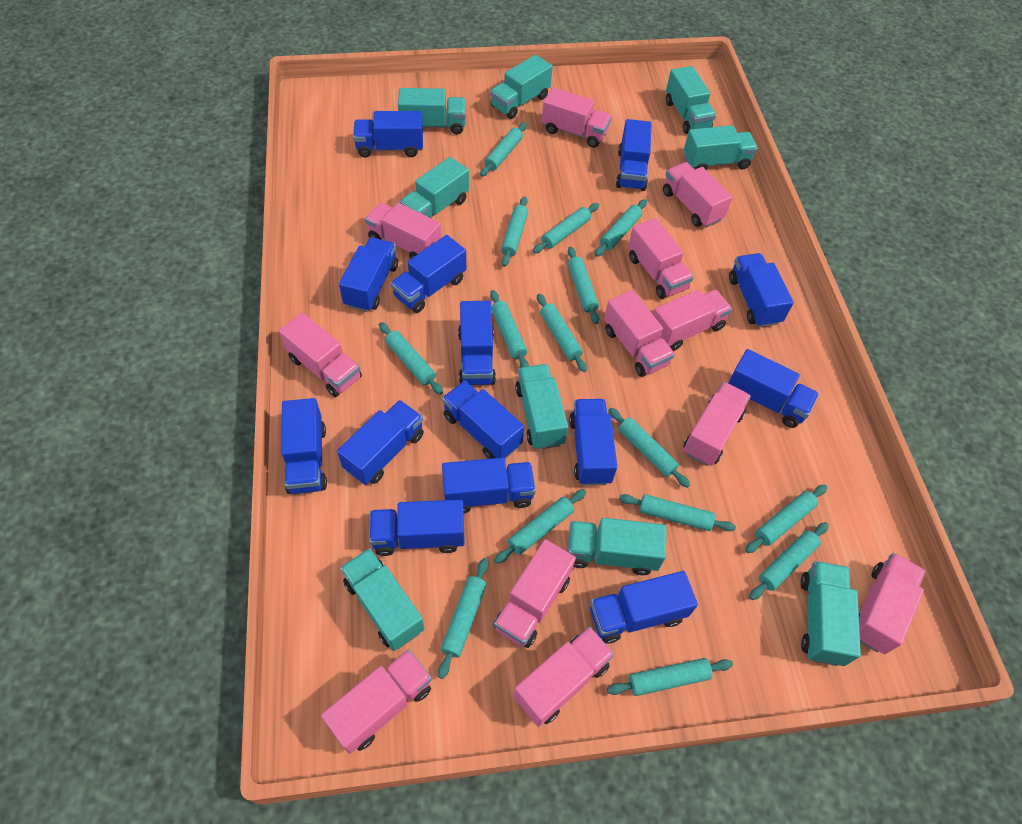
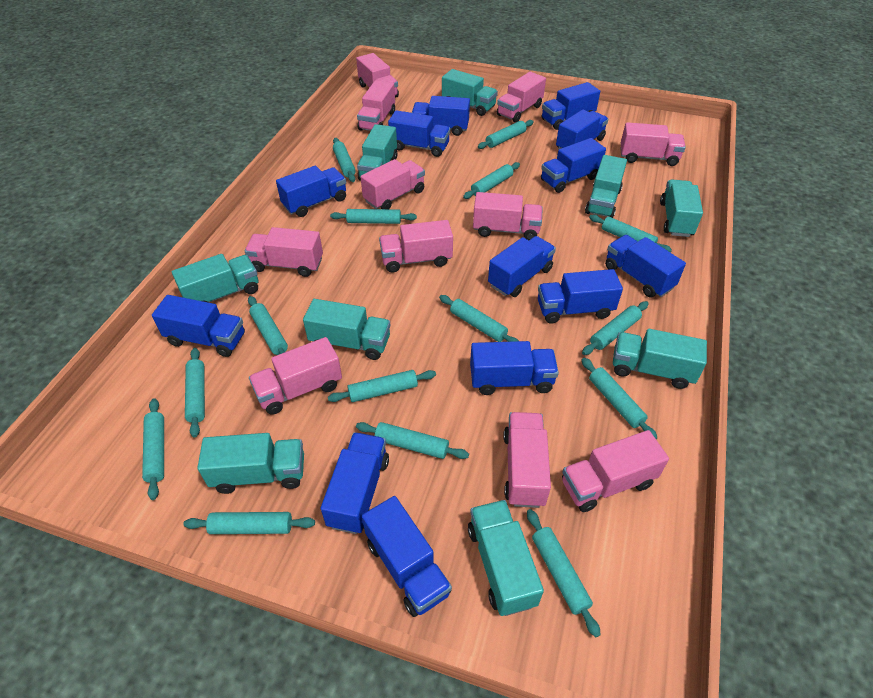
blue truck: 14 -> 13
pink truck: 12 -> 11

